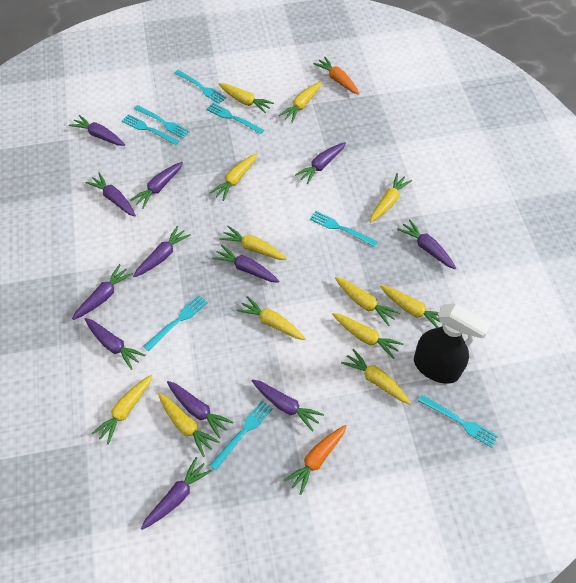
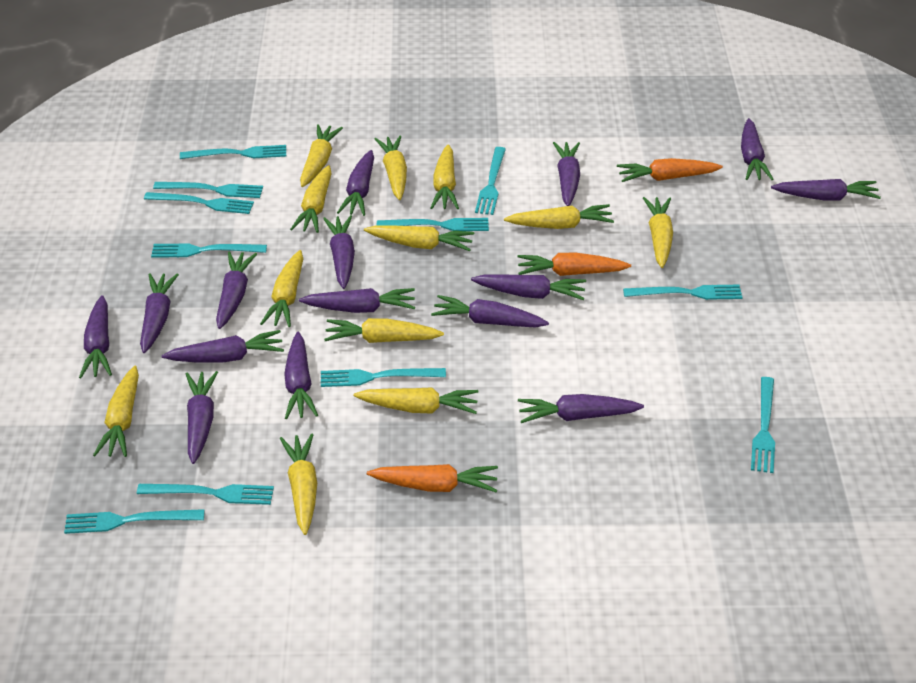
black spray bottle: 1 -> 0
orange carrot: 2 -> 3
purple carrot: 12 -> 15
turquoise fork: 8 -> 11

